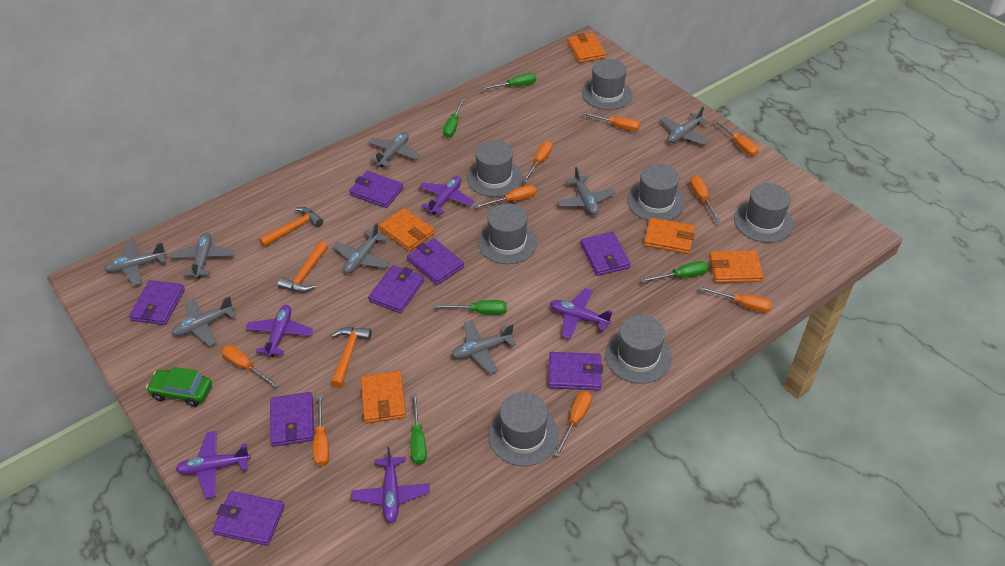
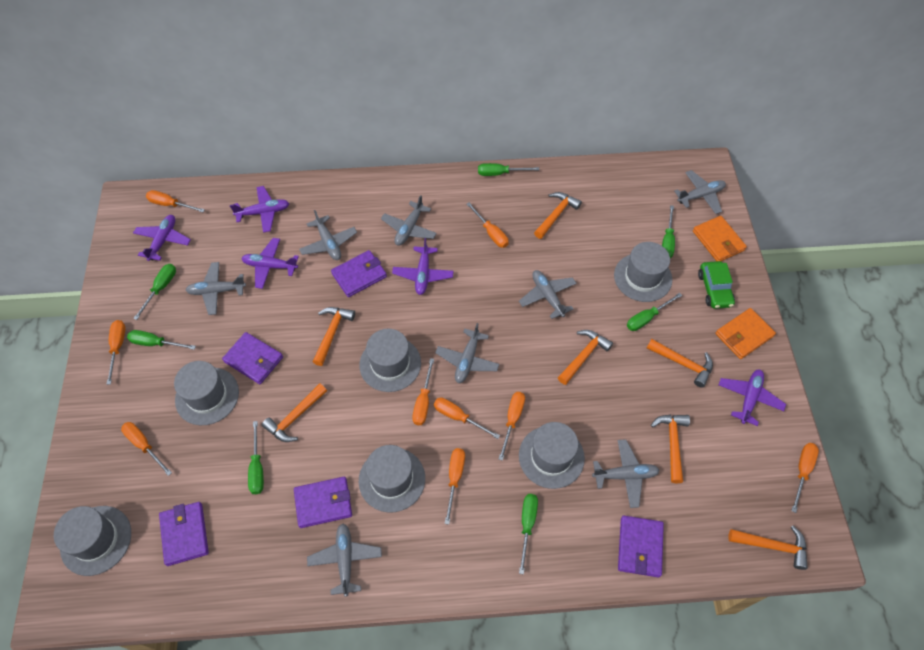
green screwdriver: 5 -> 7
grey hat: 7 -> 6
orange hammer: 3 -> 7
orange wallet: 5 -> 2
purple wallet: 8 -> 5

